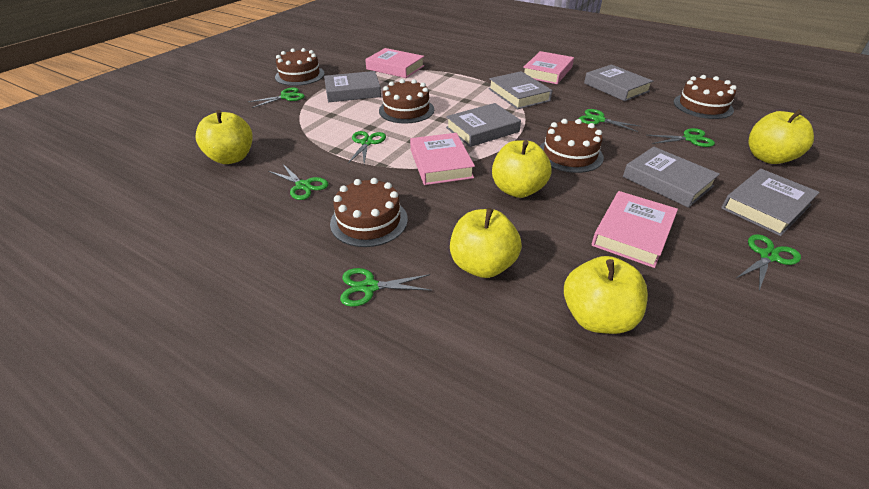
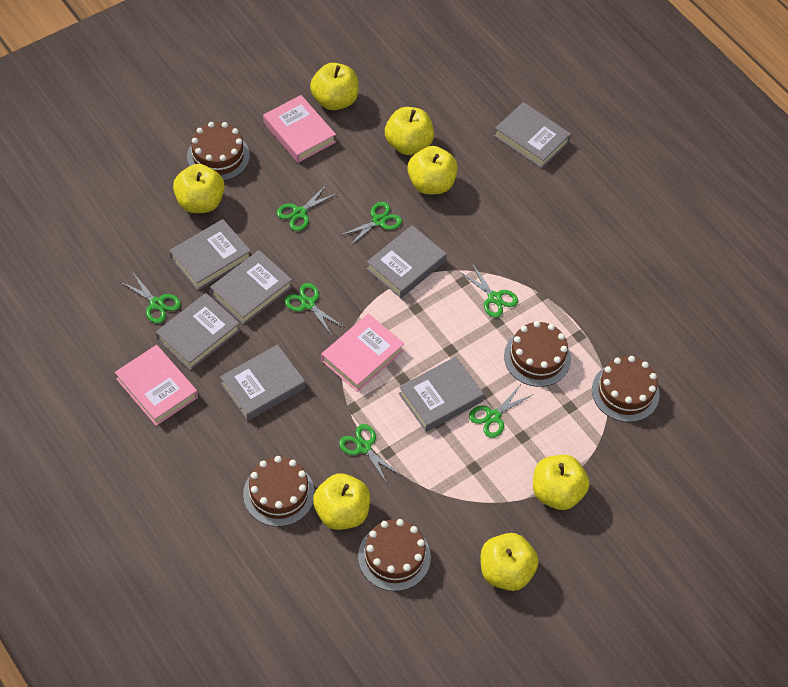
grey book: 6 -> 7
pink book: 4 -> 3
yellow apple: 5 -> 7

